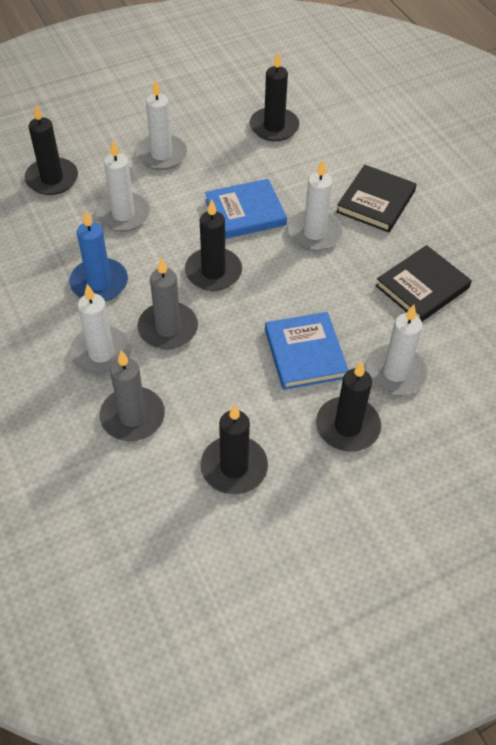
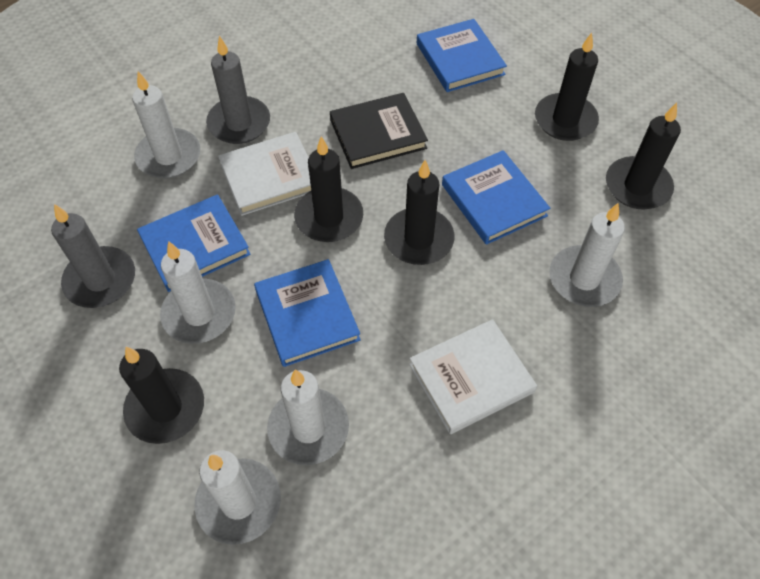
black book: 2 -> 1
blue book: 2 -> 4
blue candle: 1 -> 0
white book: 0 -> 2

